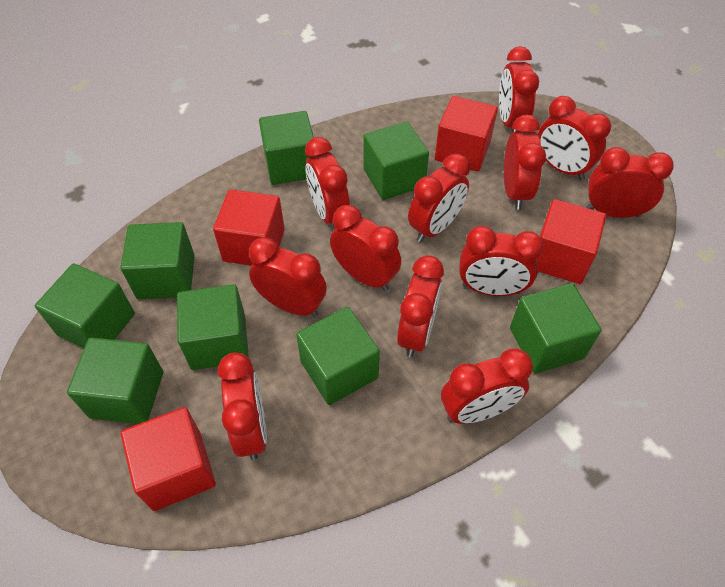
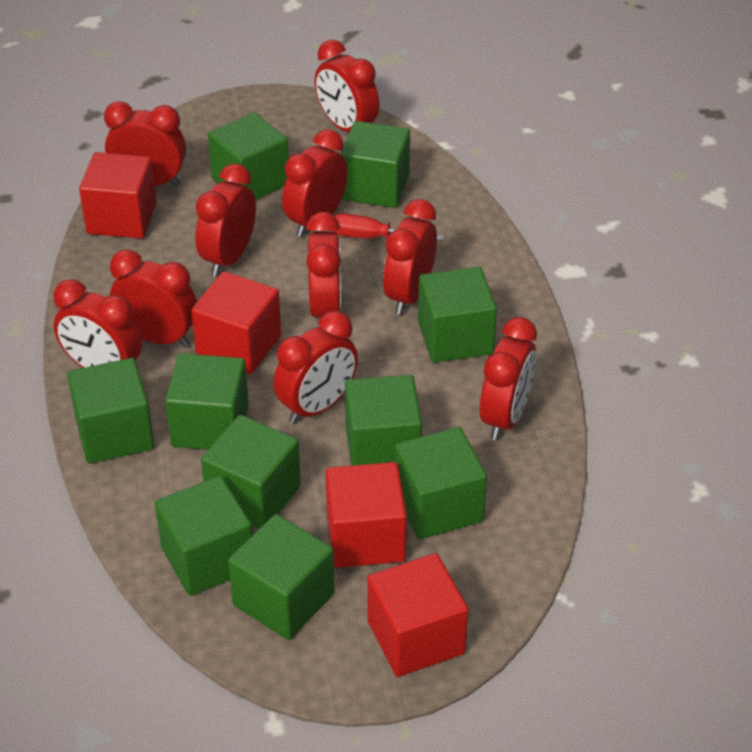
green cube: 8 -> 10
red clock: 12 -> 10
red screwdriver: 0 -> 1

